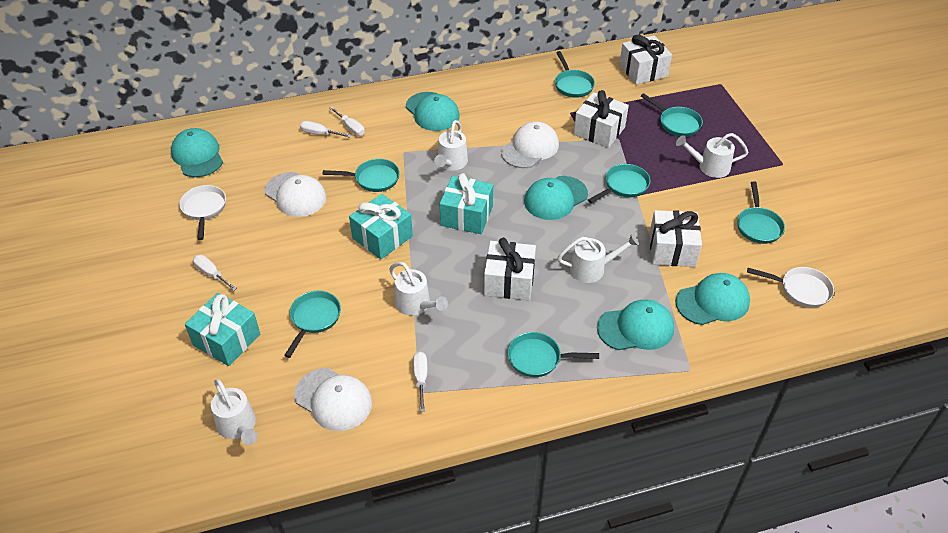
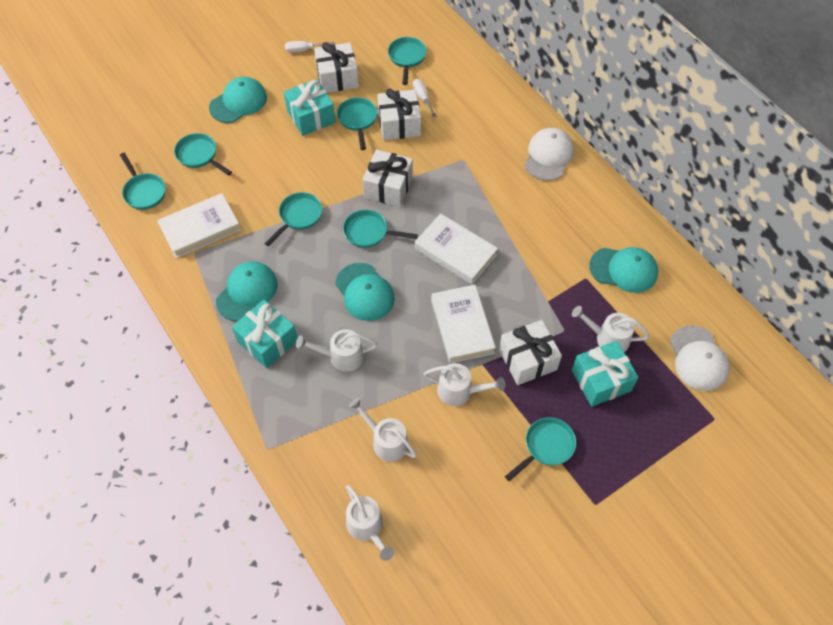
turquoise cap: 5 -> 4
white book: 0 -> 3
white cap: 3 -> 2
white pan: 2 -> 0
white screwdriver: 4 -> 2

